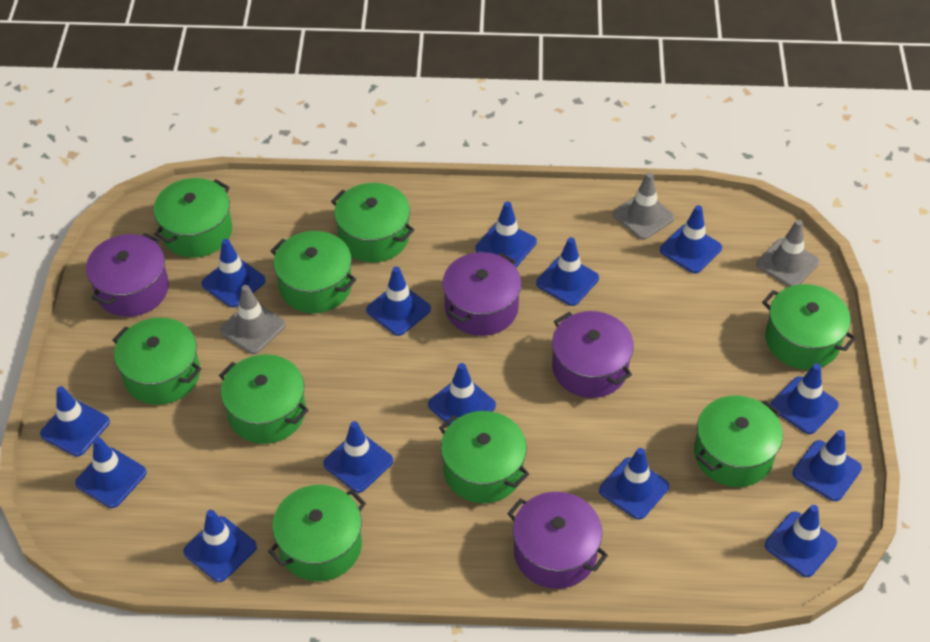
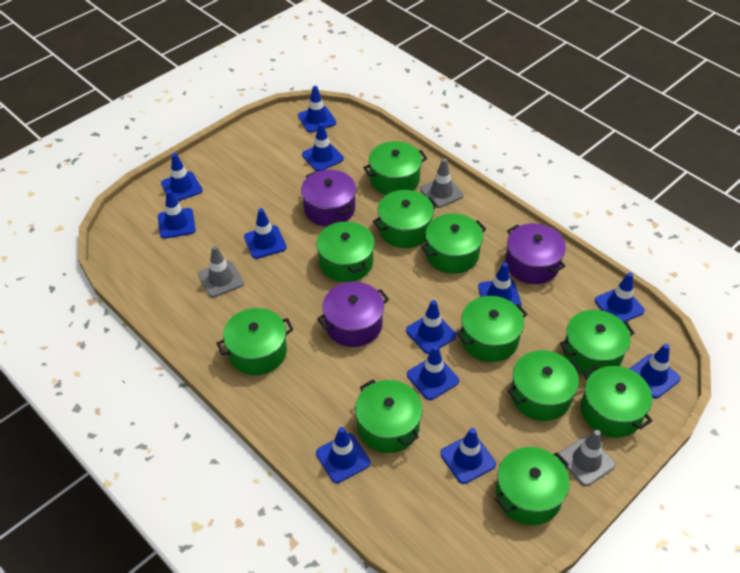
blue traffic cone: 14 -> 12
green pot: 9 -> 11
purple pot: 4 -> 3

